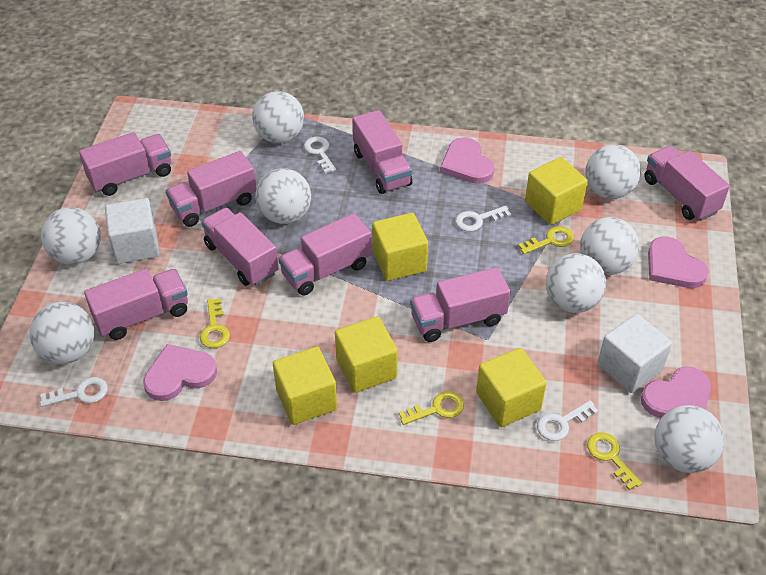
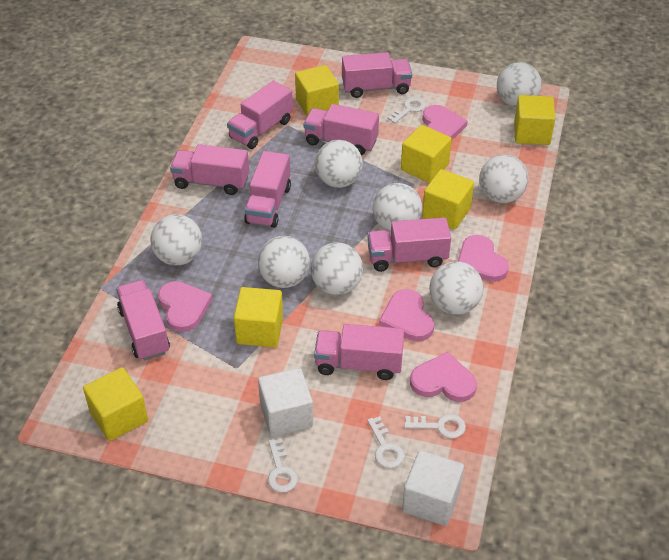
pink heart: 4 -> 5
yellow cube: 5 -> 6
yellow key: 4 -> 0

